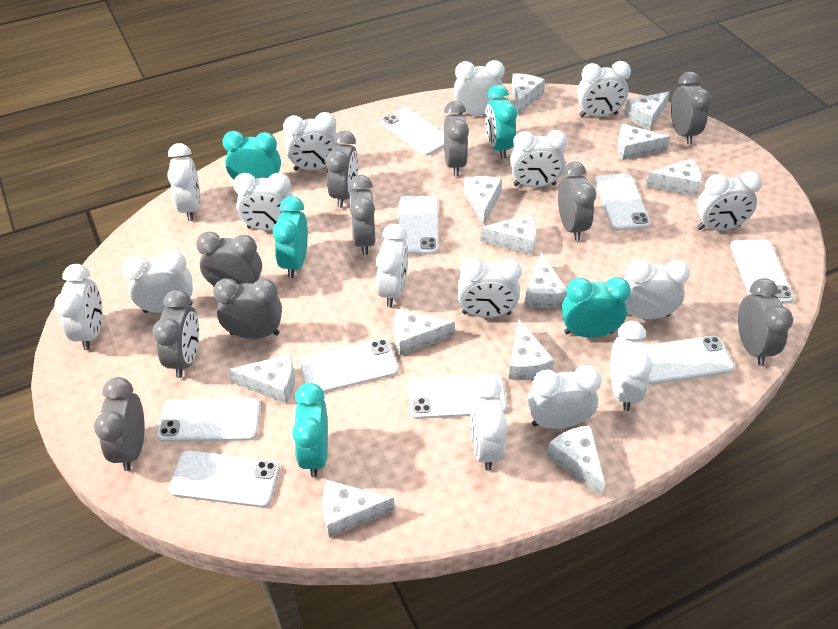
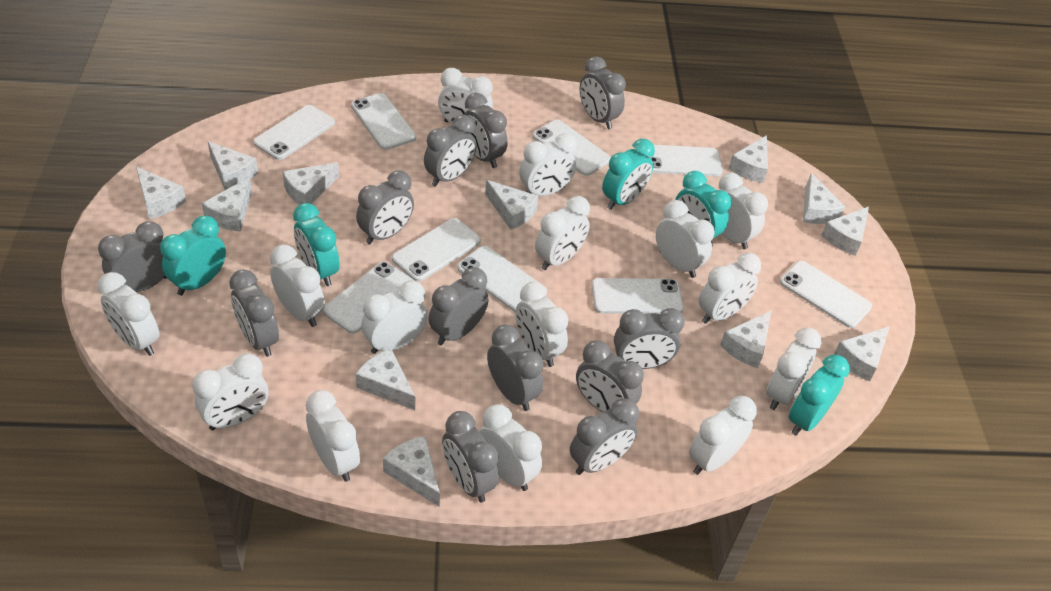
grey clock: 10 -> 12

